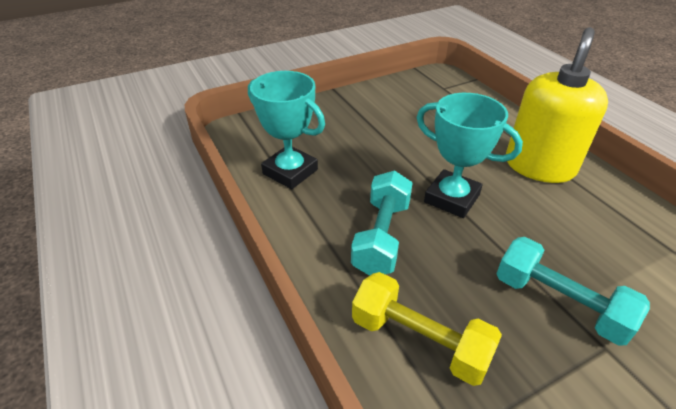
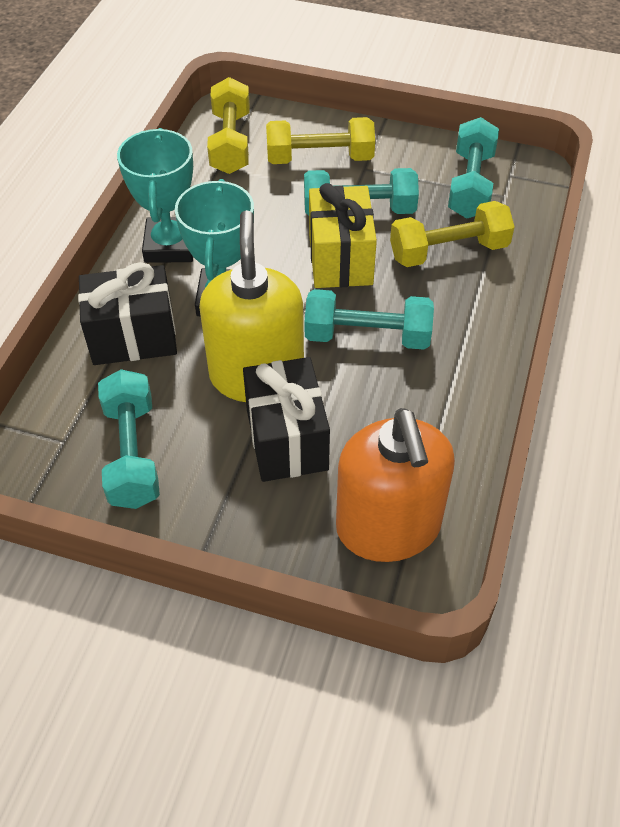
black gift: 0 -> 2
orange soap dispenser: 0 -> 1
turquoise dumbbell: 2 -> 4
yellow dumbbell: 1 -> 3
yellow gift: 0 -> 1

